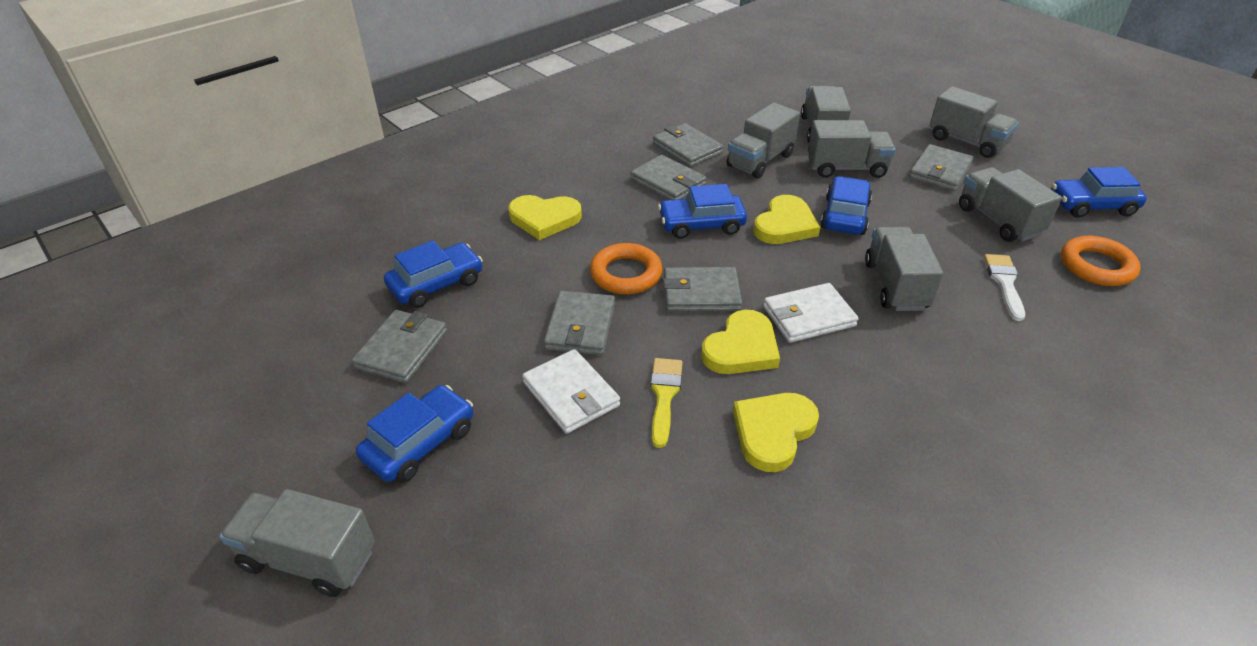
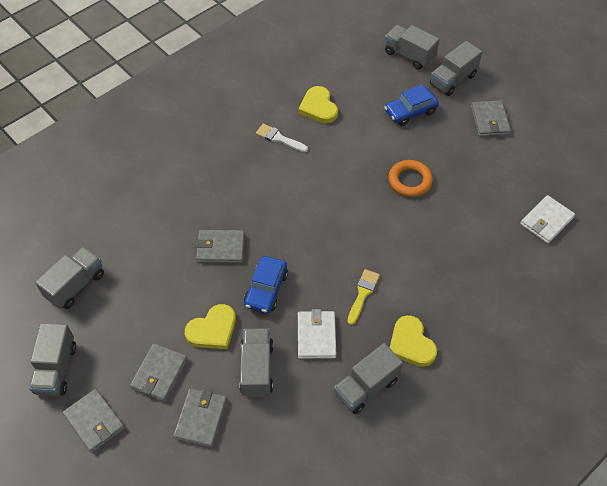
blue car: 5 -> 2
grey truck: 7 -> 6
grey wallet: 6 -> 5
orange ring: 2 -> 1
yellow heart: 4 -> 3

